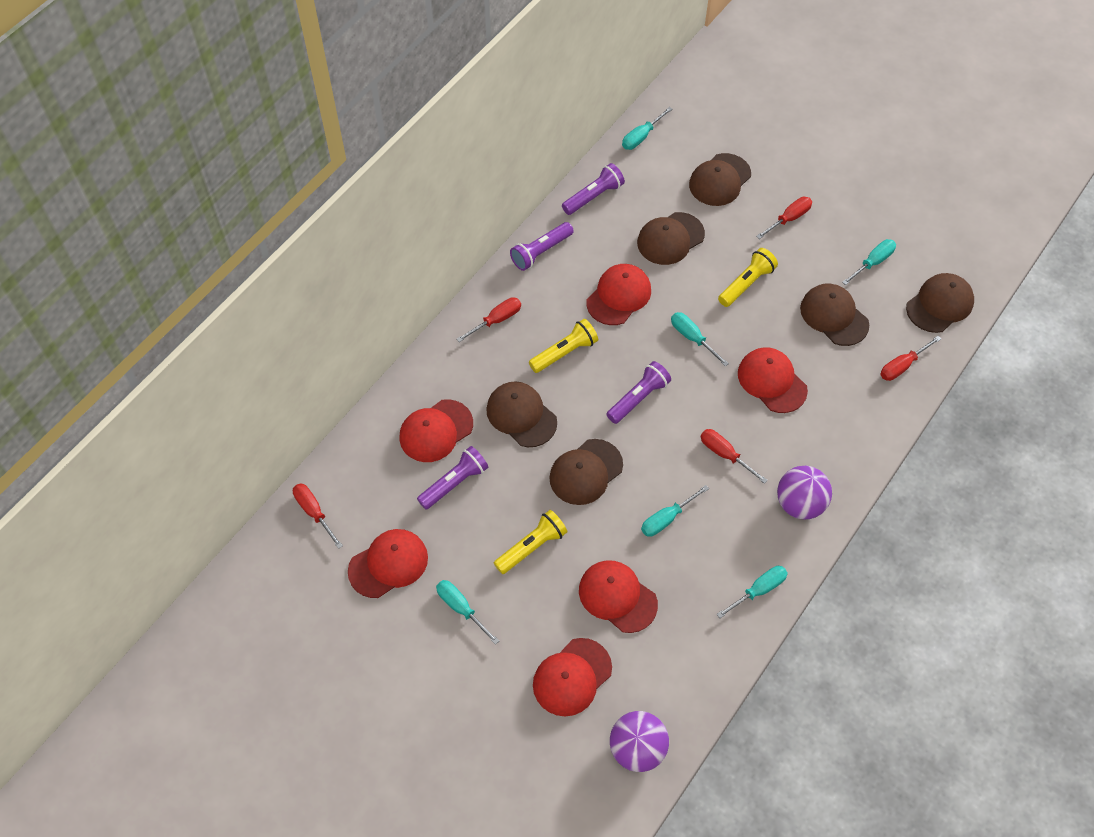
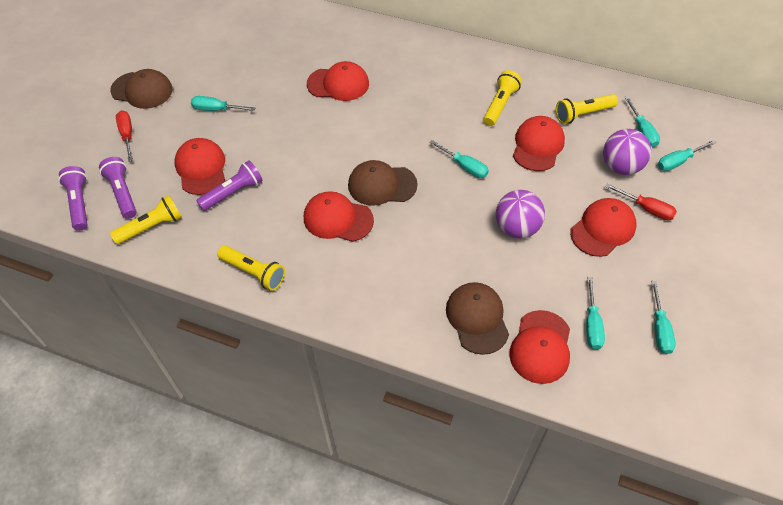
brown cap: 6 -> 3
purple flashlight: 4 -> 3
red screwdriver: 5 -> 2
yellow flashlight: 3 -> 4

